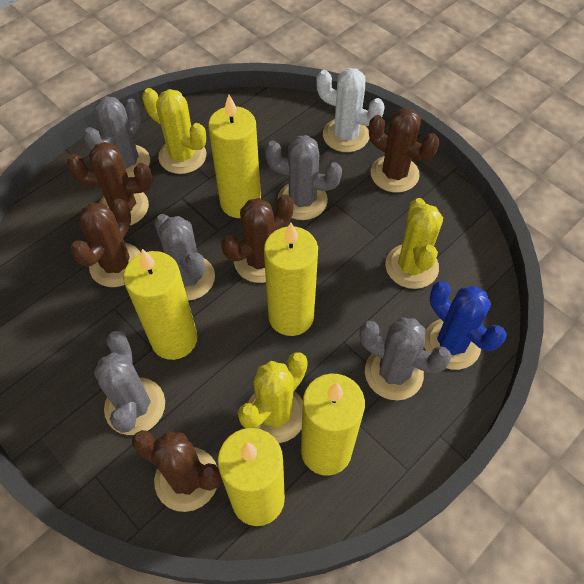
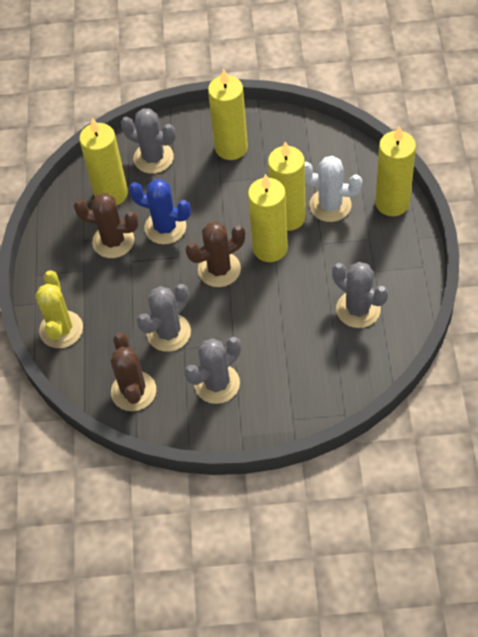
brown cactus: 5 -> 3
grey cactus: 5 -> 4
yellow cactus: 3 -> 1

